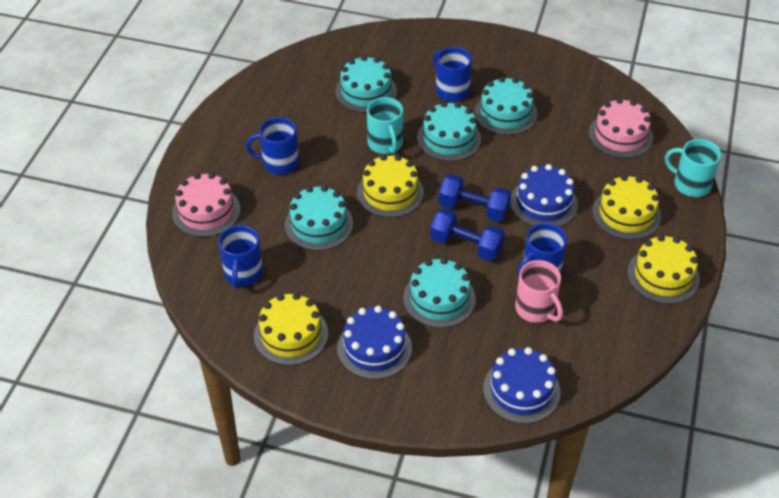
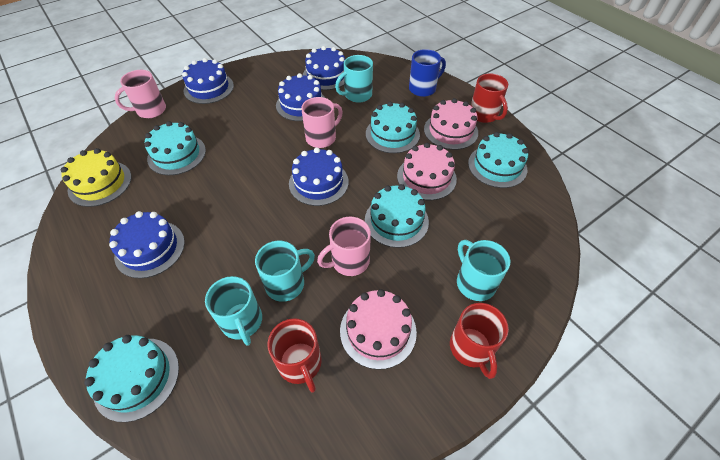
blue cake: 3 -> 5
blue dumbbell: 2 -> 0
blue mug: 4 -> 1
pink cake: 2 -> 3
pink mug: 1 -> 3
red mug: 0 -> 3
turquoise mug: 2 -> 4
yellow cake: 4 -> 1

